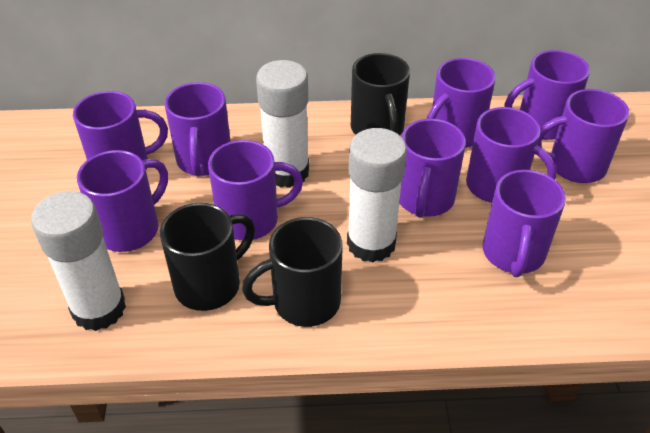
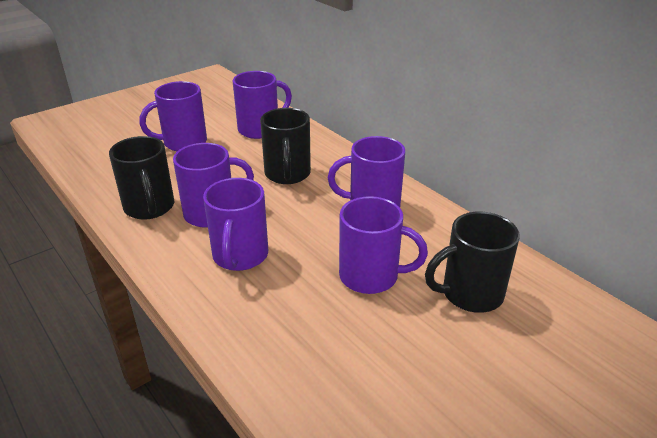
purple mug: 10 -> 6
white glue stick: 3 -> 0

